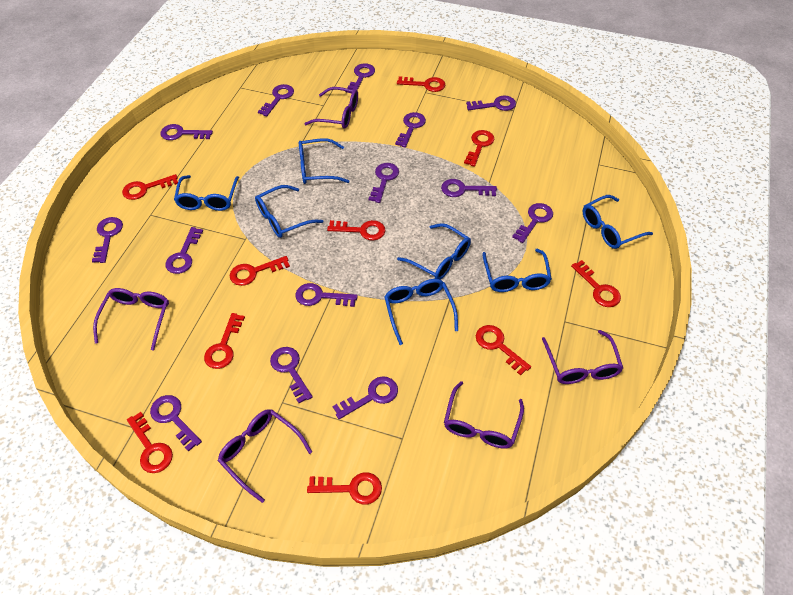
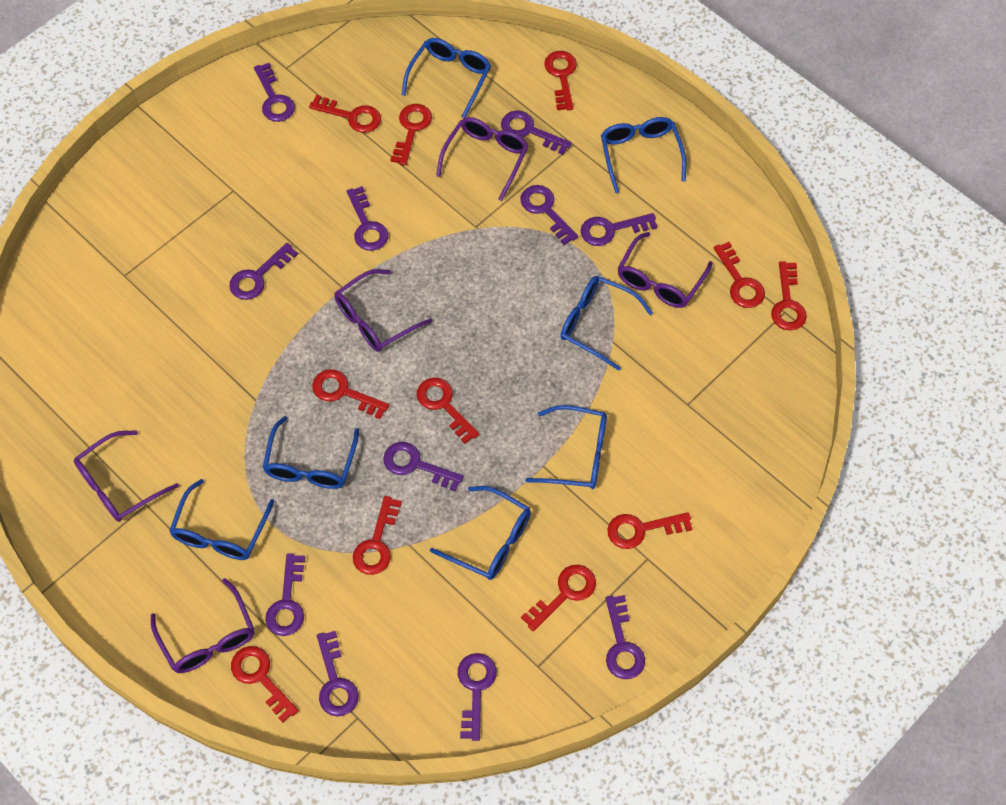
purple key: 14 -> 11
red key: 10 -> 11

